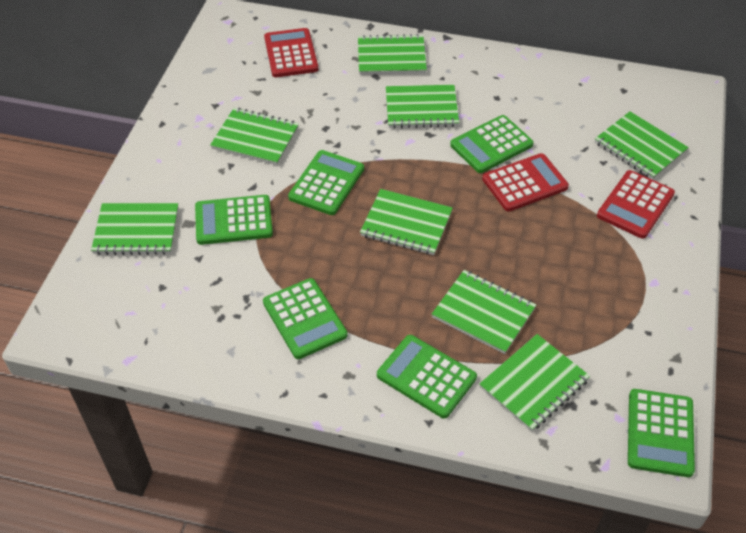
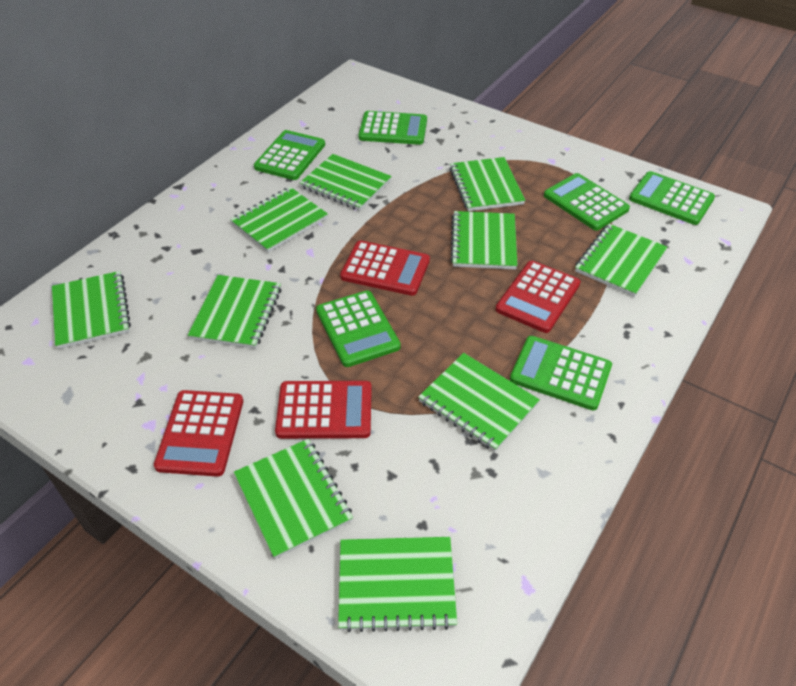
green notebook: 8 -> 10
red calculator: 3 -> 4

